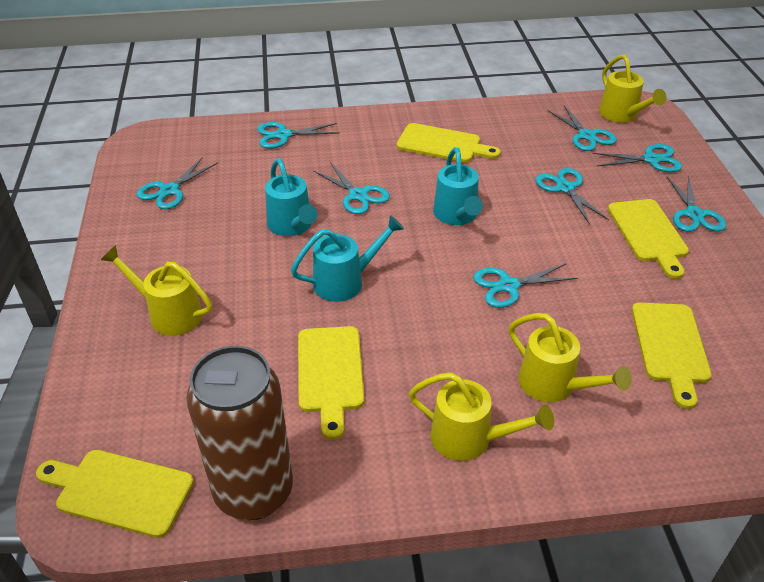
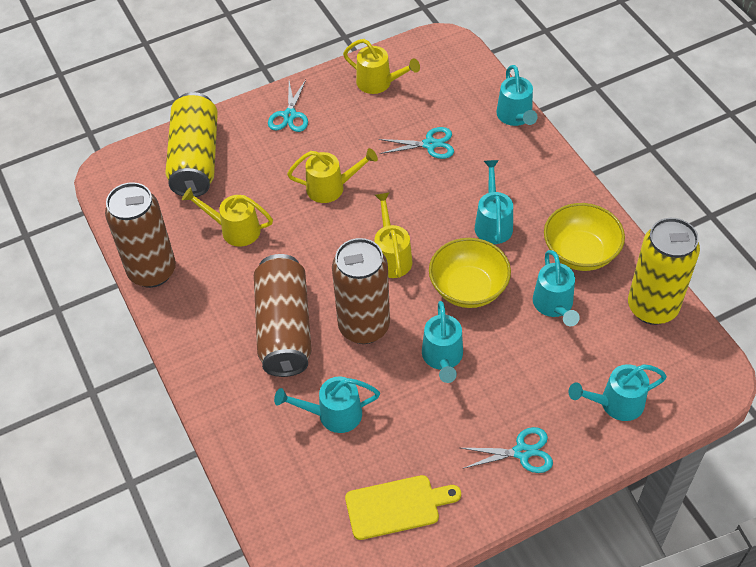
brown can: 1 -> 3
turquoise scissors: 8 -> 3
turquoise watering can: 3 -> 6
yellow bowl: 0 -> 2
yellow can: 0 -> 2
yellow cutting board: 5 -> 1

